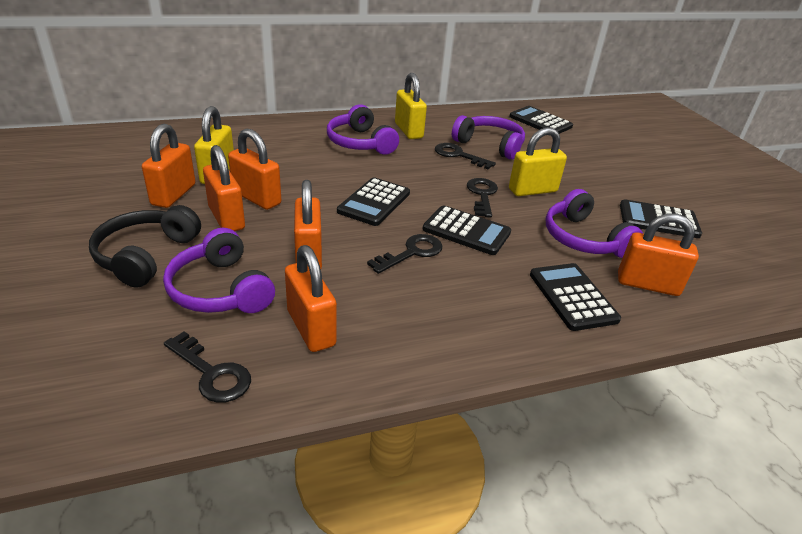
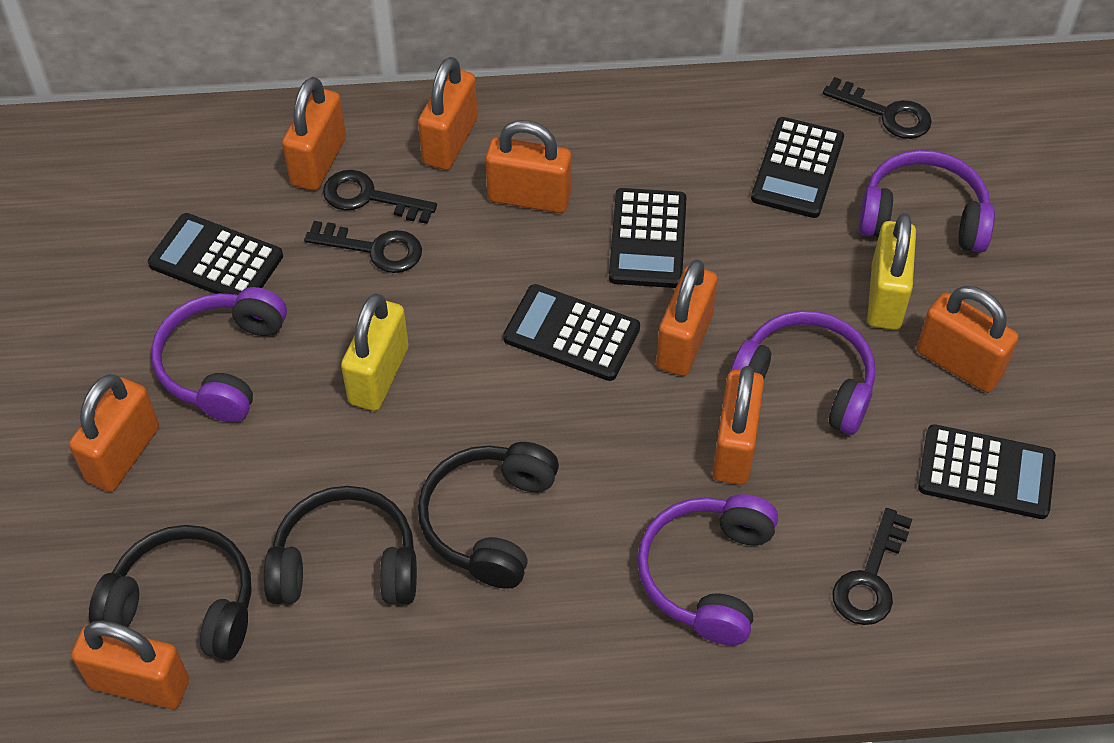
black headphones: 1 -> 3
orange padlock: 6 -> 8
yellow padlock: 3 -> 2

